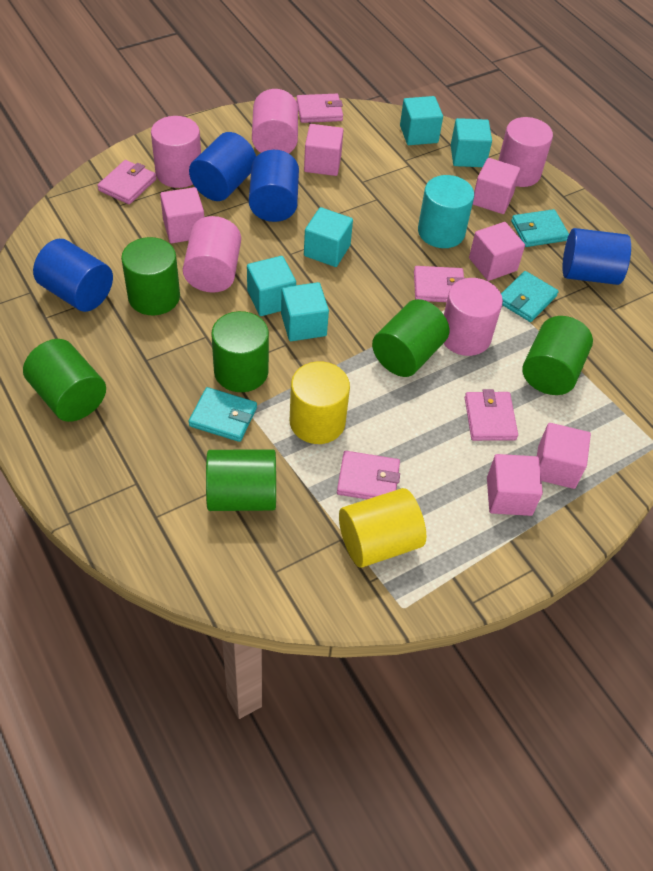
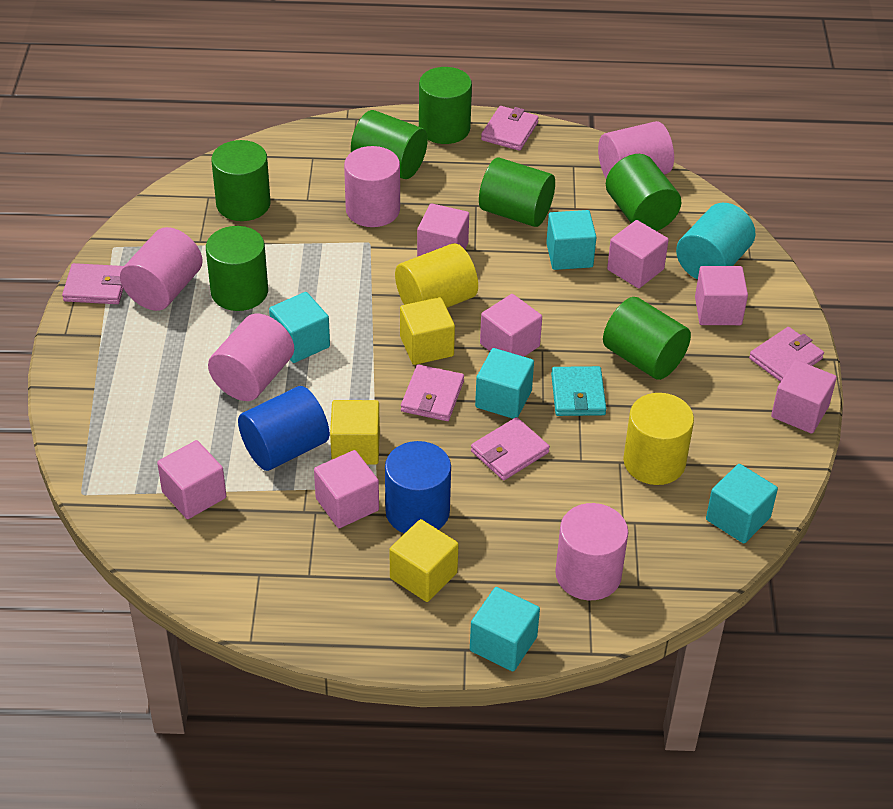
blue cylinder: 4 -> 2
green cylinder: 6 -> 7
pink cube: 6 -> 7
turquoise wallet: 3 -> 1
yellow cube: 0 -> 3

